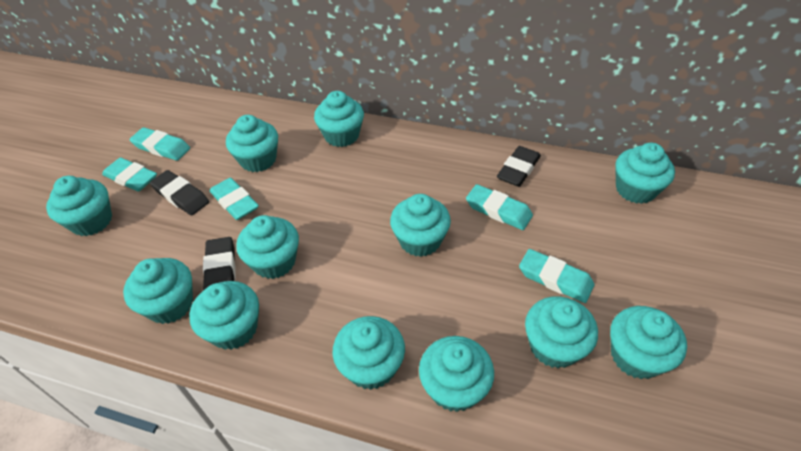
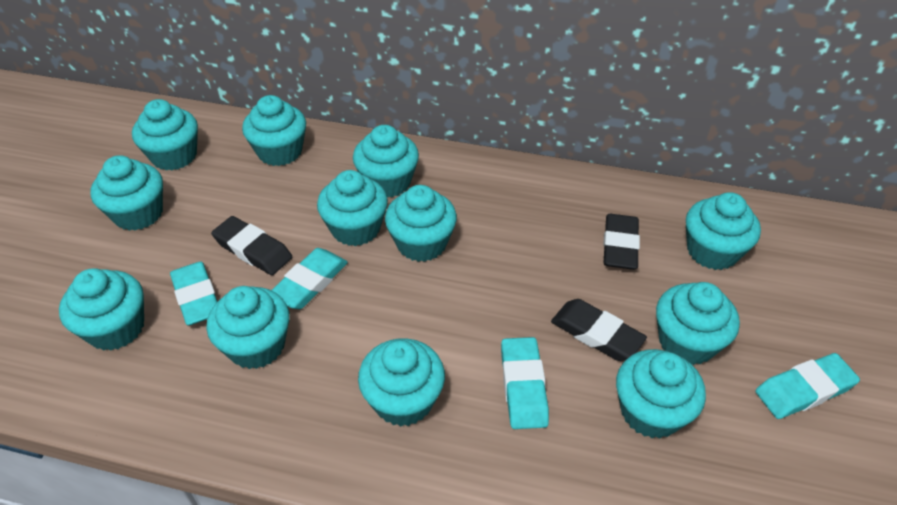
turquoise eraser: 5 -> 4

